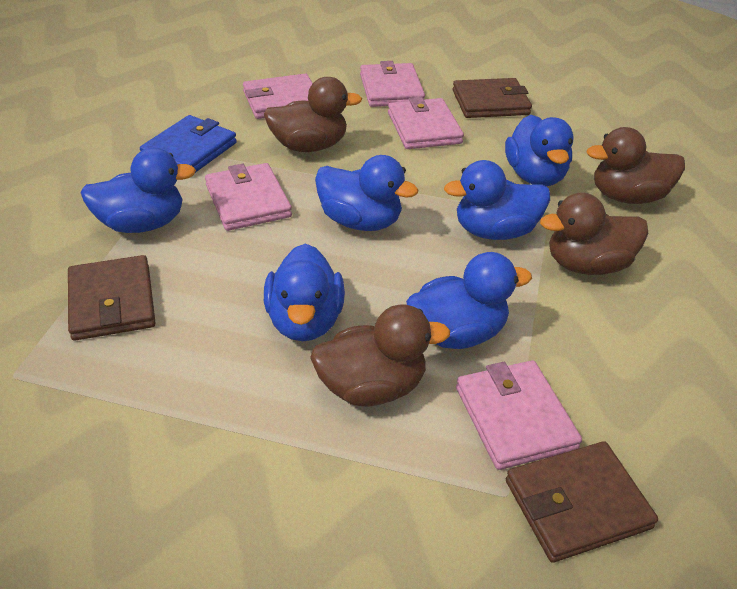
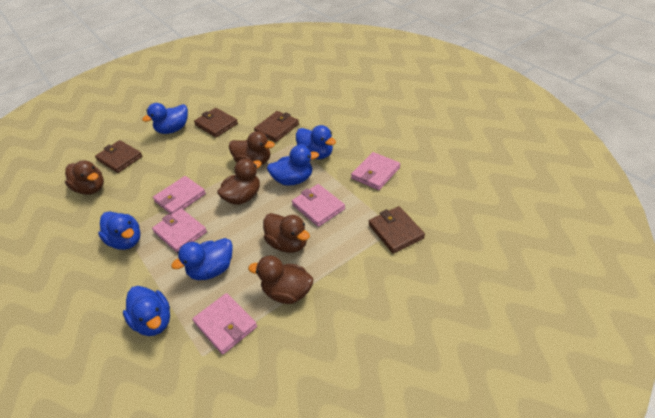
blue wallet: 1 -> 0
brown duck: 4 -> 5
brown wallet: 3 -> 4

